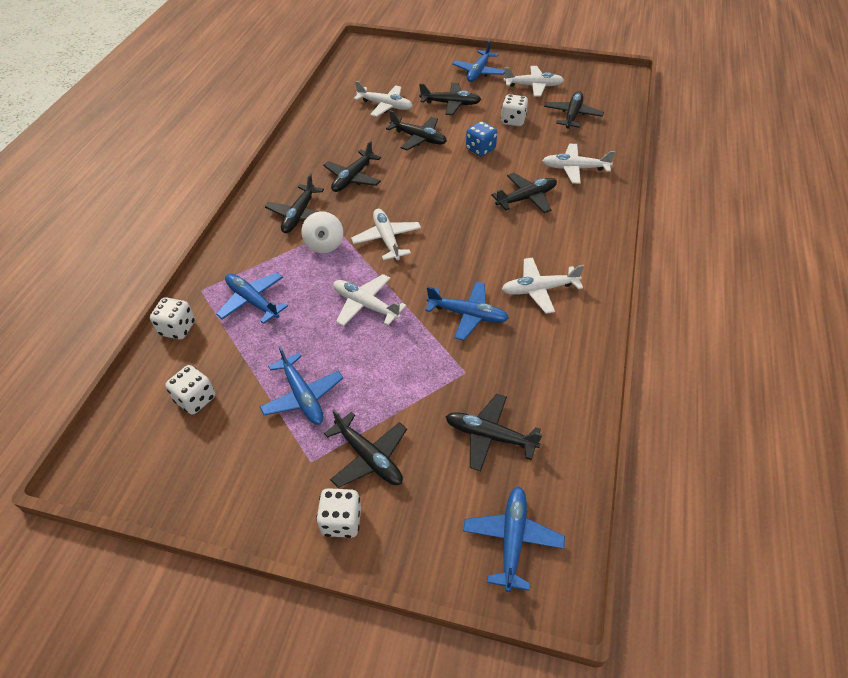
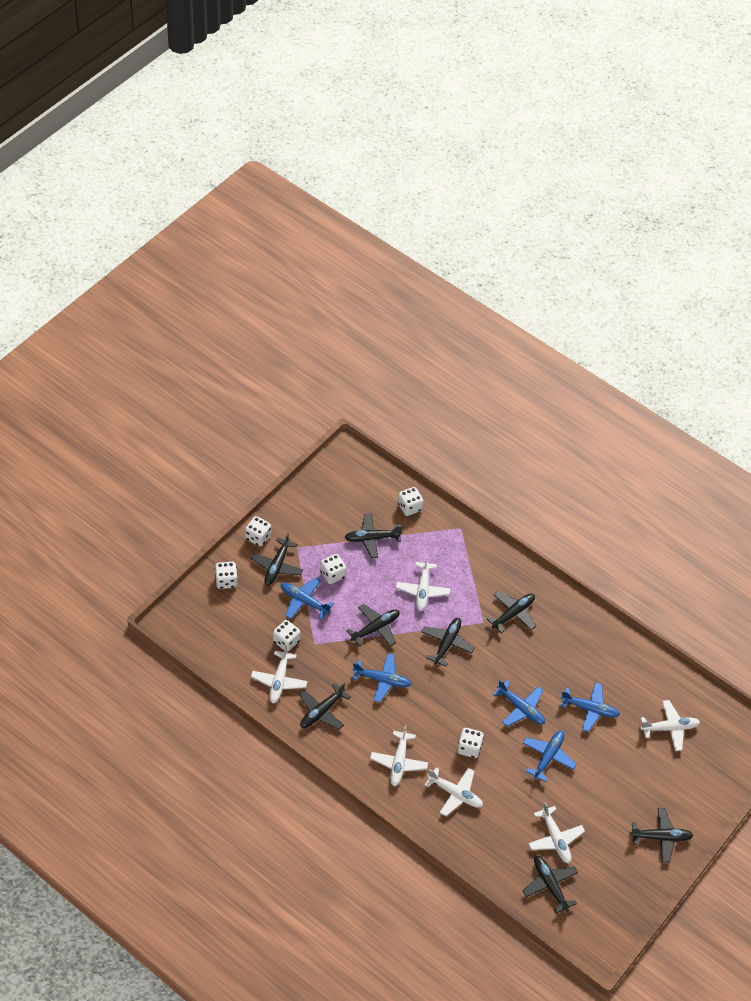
blue dice: 1 -> 0
white dice: 4 -> 6
white spinning top: 1 -> 0

